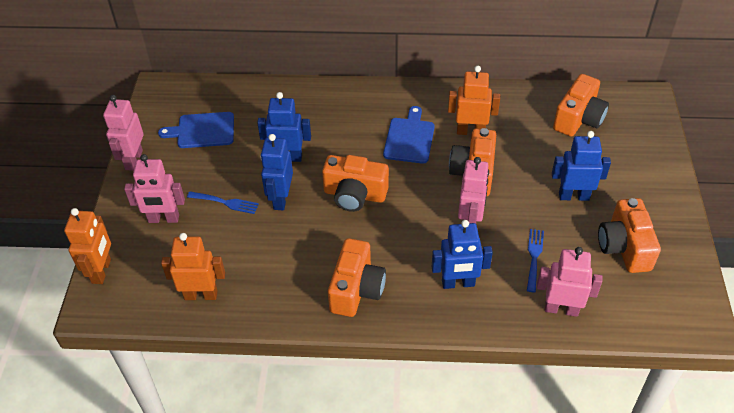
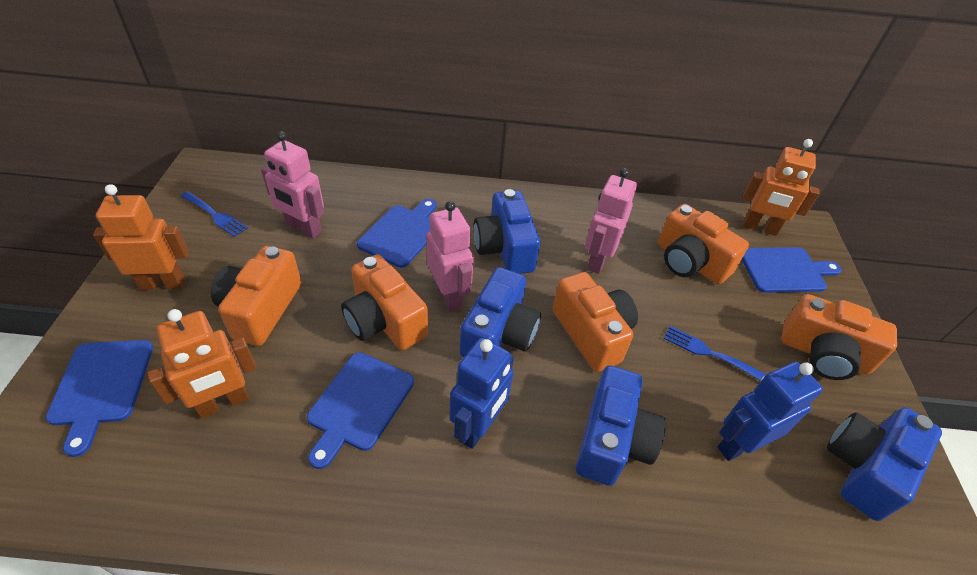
blue camera: 0 -> 4
blue cutting board: 2 -> 4
blue robot: 4 -> 2
pink robot: 4 -> 3

